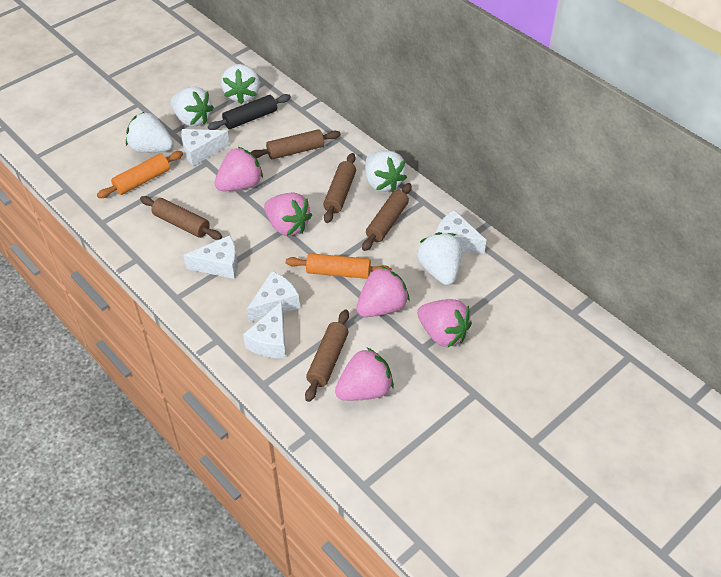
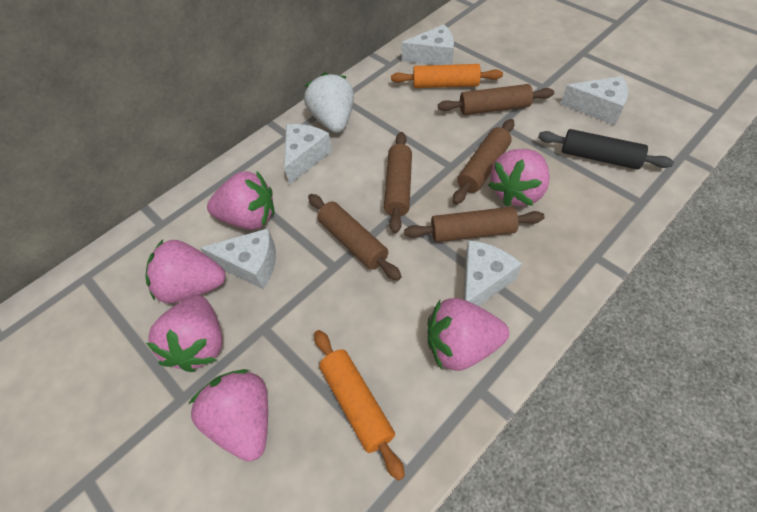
pink strawberry: 5 -> 6
white strawberry: 5 -> 1

